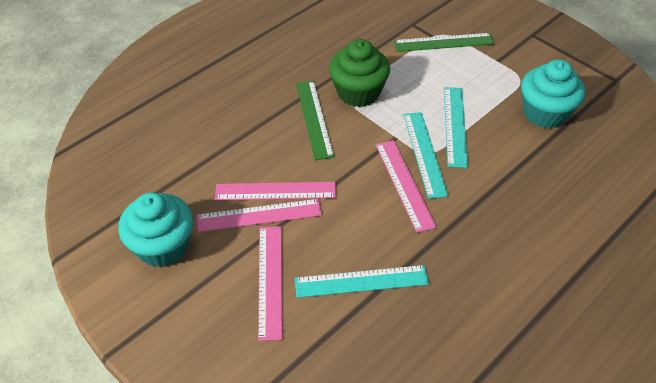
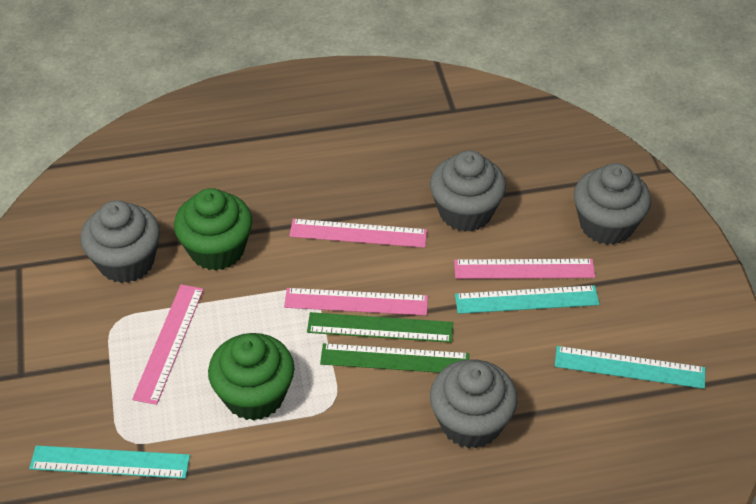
green cupcake: 1 -> 2
grey cupcake: 0 -> 4
turquoise cupcake: 2 -> 0

